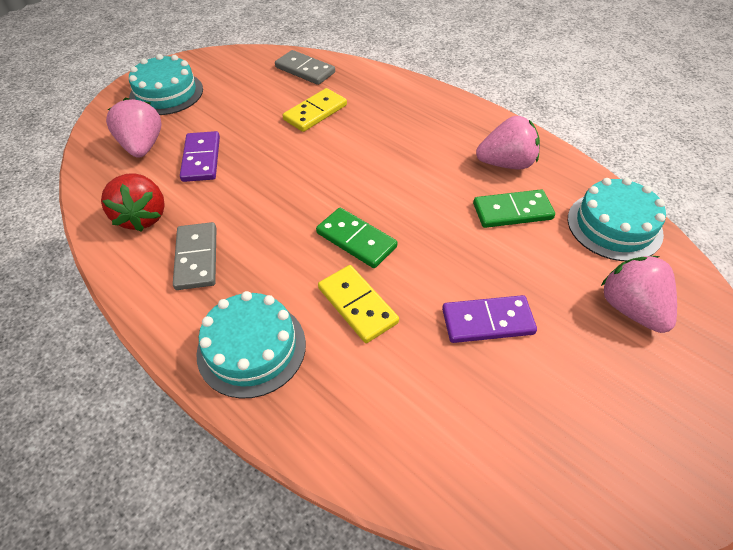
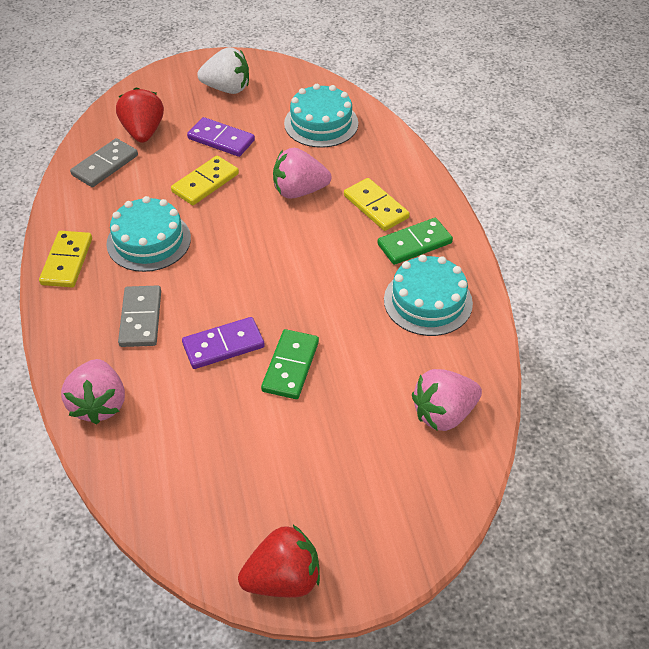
red strawberry: 1 -> 2
white strawberry: 0 -> 1
yellow domino: 2 -> 3

